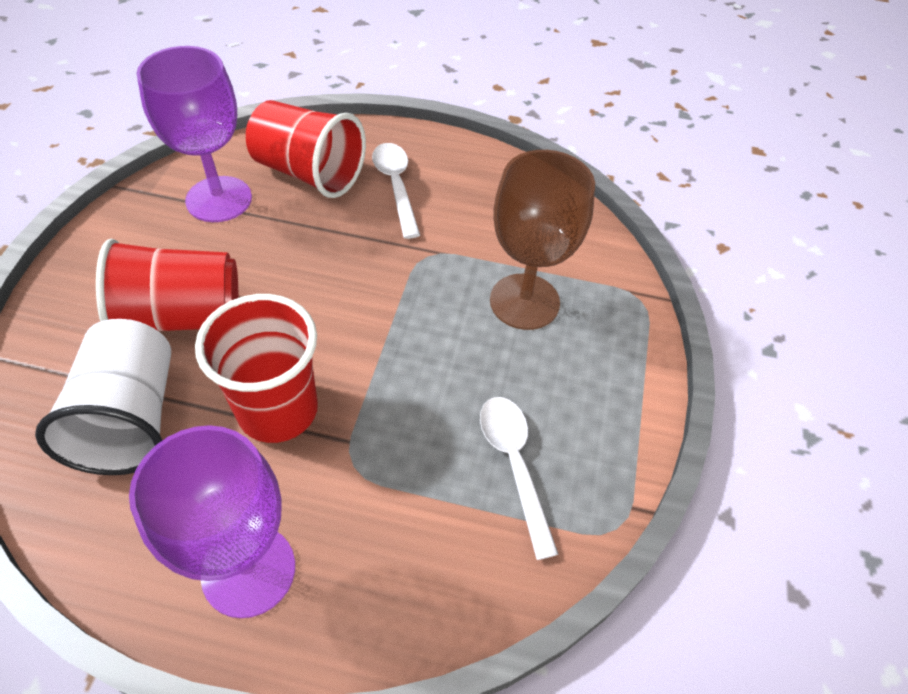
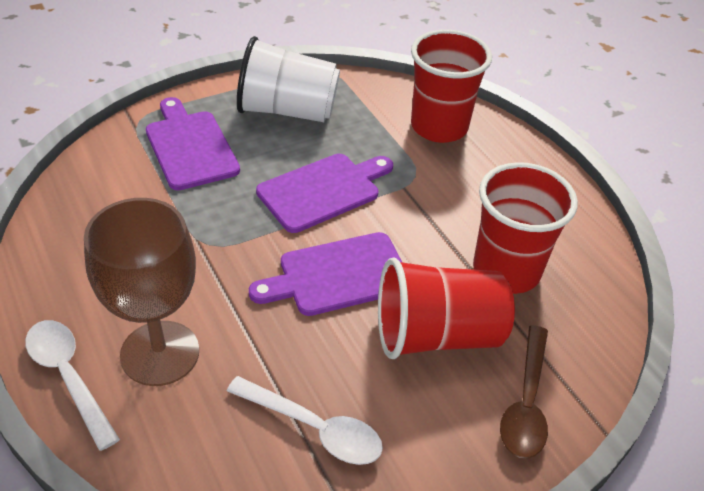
brown spoon: 0 -> 1
purple cutting board: 0 -> 3
purple goblet: 2 -> 0

